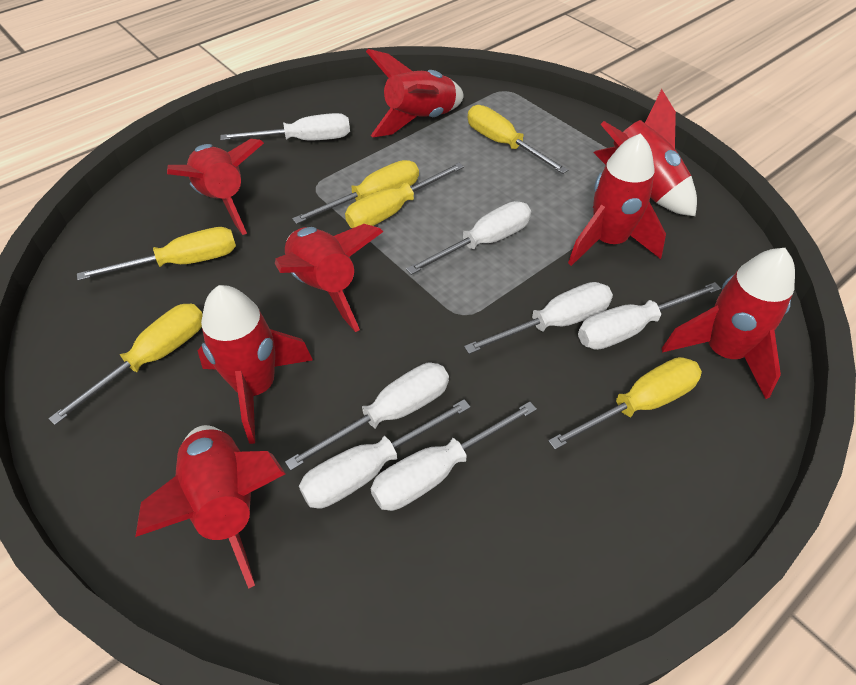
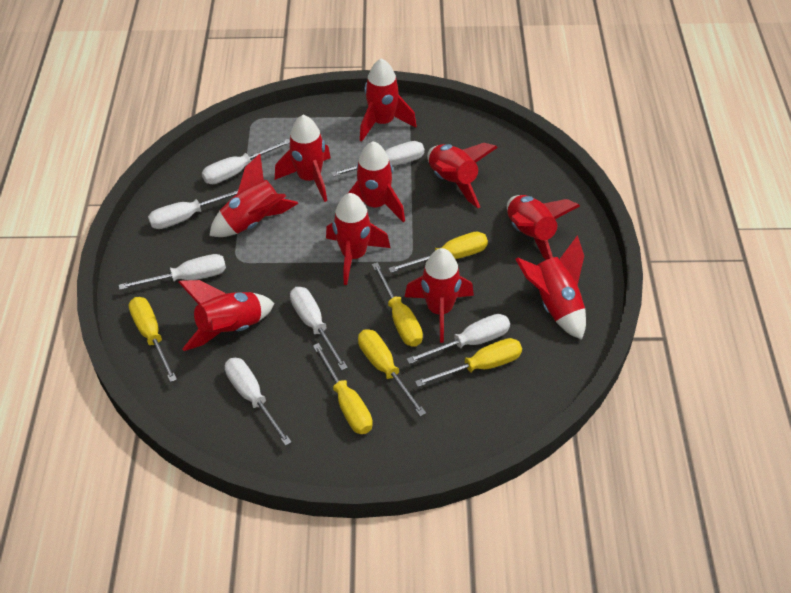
red rocket: 8 -> 10

